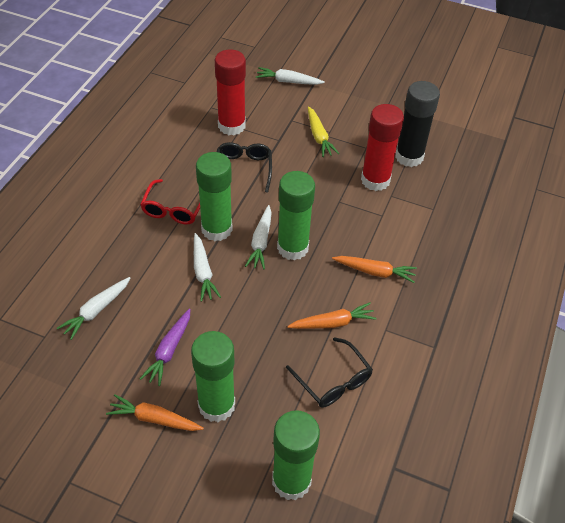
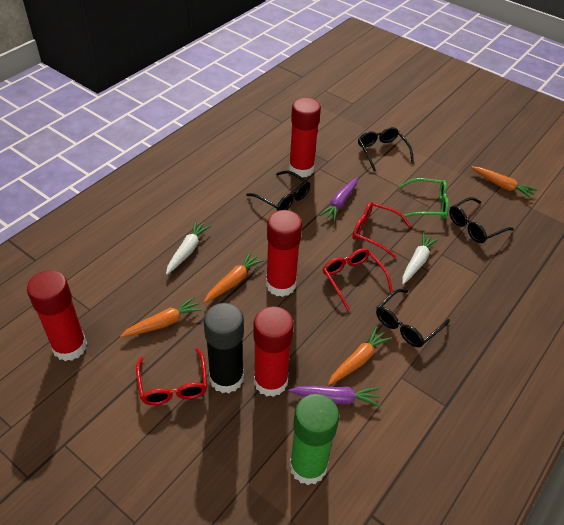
black glasses: 2 -> 4
green glasses: 0 -> 1
green glue stick: 4 -> 1
orange carrot: 3 -> 4
purple carrot: 1 -> 2
red glasses: 1 -> 3
red glue stick: 2 -> 4
white carrot: 4 -> 2
yellow carrot: 1 -> 0

